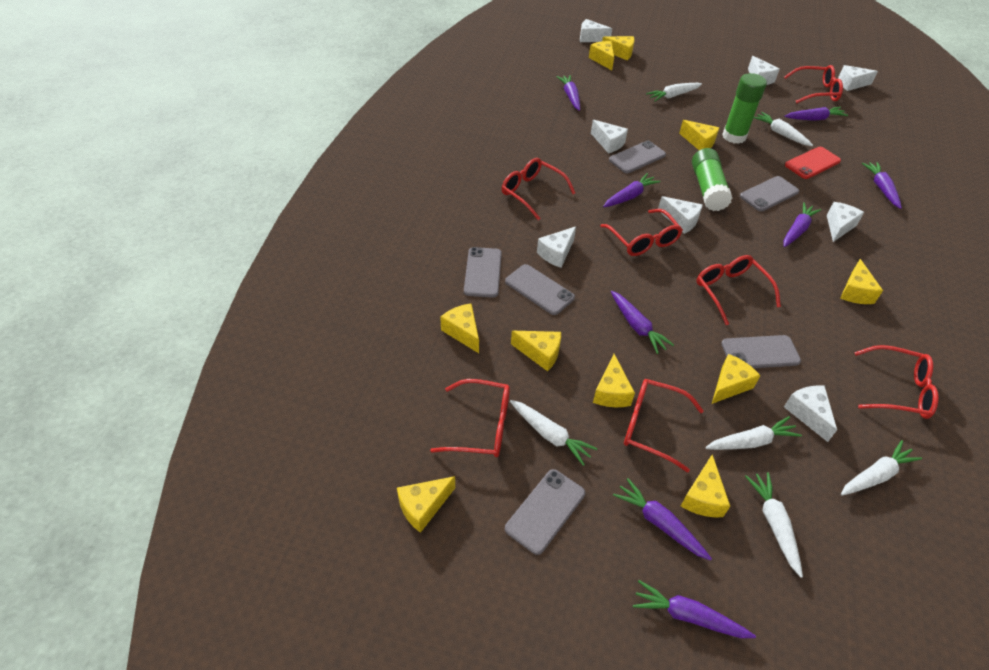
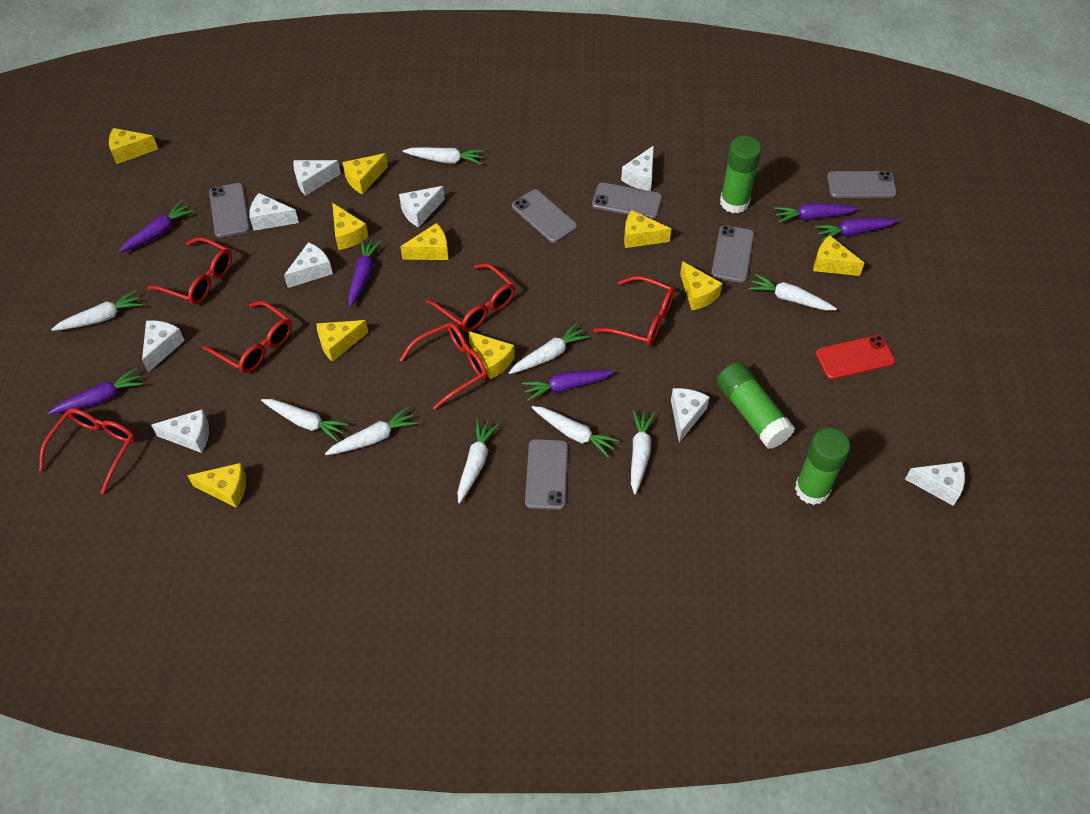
green glue stick: 2 -> 3
purple carrot: 8 -> 6
red glasses: 7 -> 6
white carrot: 6 -> 9
white cheese: 8 -> 9

